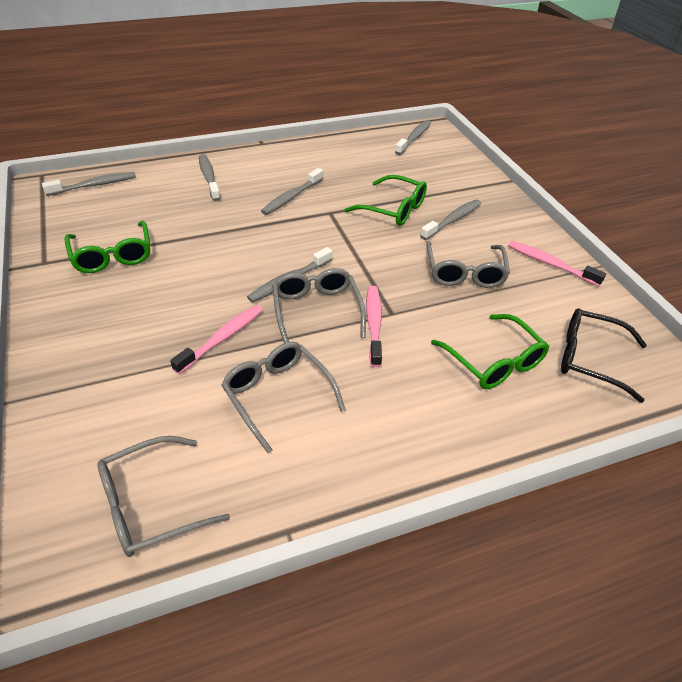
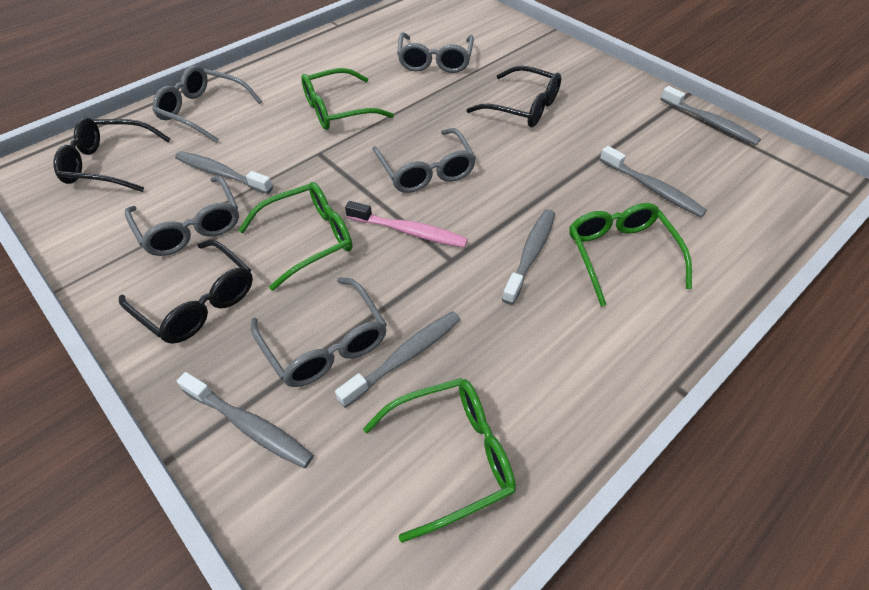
black glasses: 1 -> 3
green glasses: 3 -> 4
grey glasses: 4 -> 5
pink toothbrush: 3 -> 1

